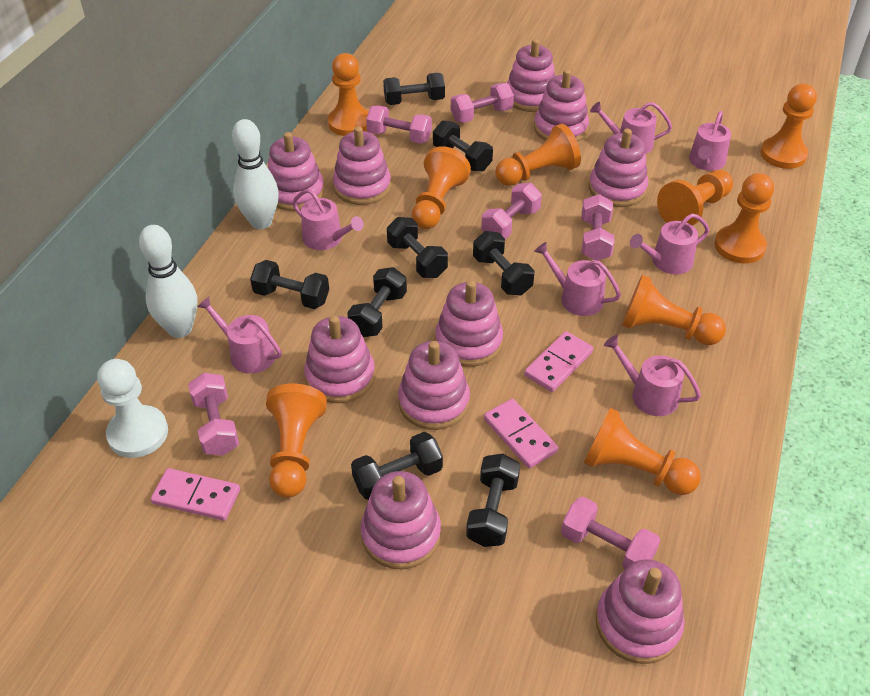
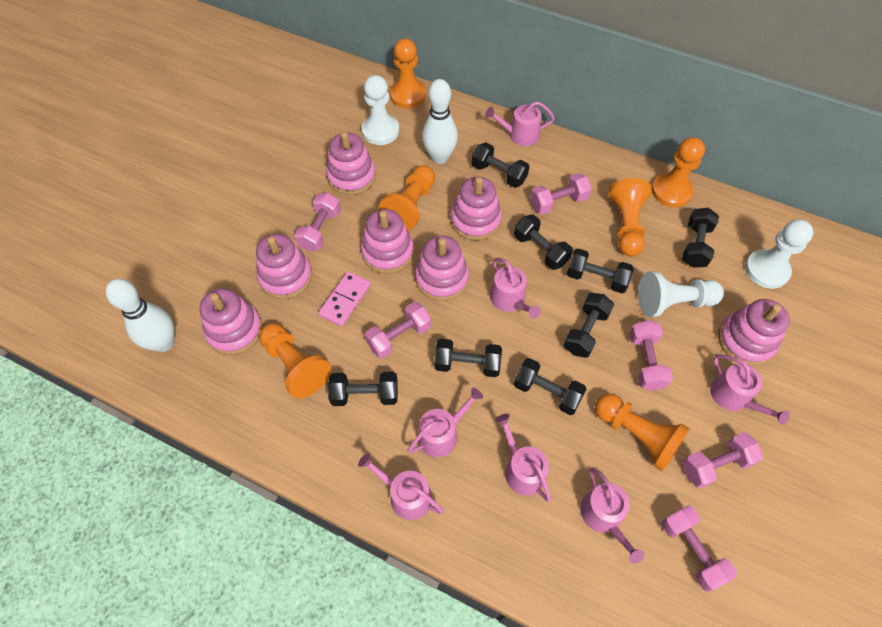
orange pawn: 9 -> 6
pink domino: 3 -> 1
pink stacking toy: 10 -> 7
white pawn: 1 -> 3

